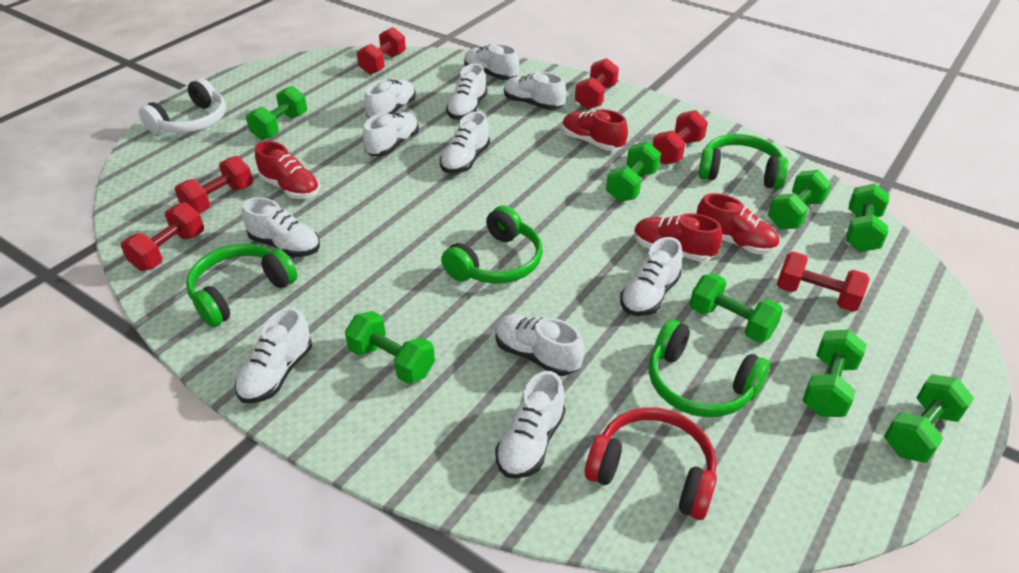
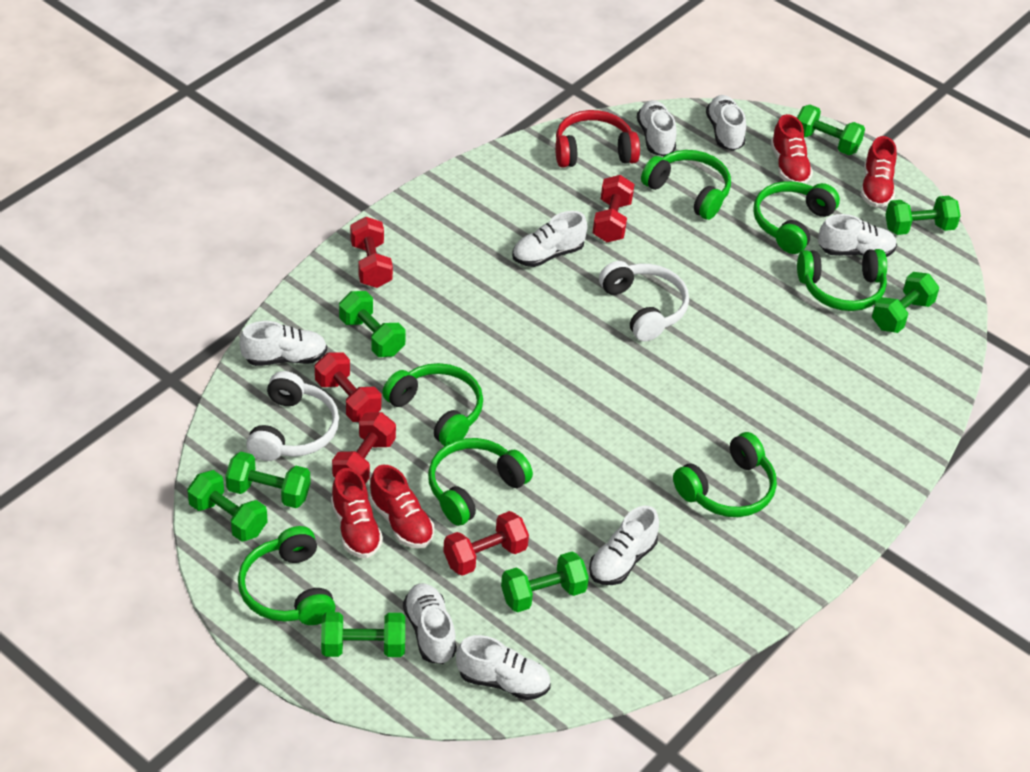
green headphones: 4 -> 7
red dumbbell: 6 -> 5
white headphones: 1 -> 2
white shoe: 11 -> 8

